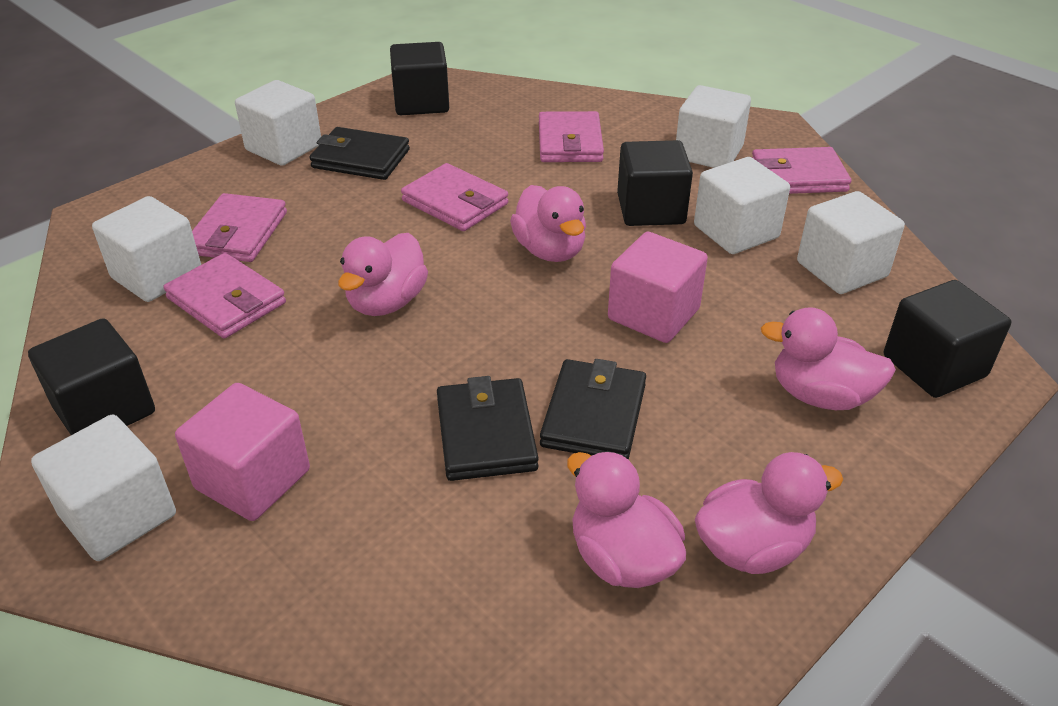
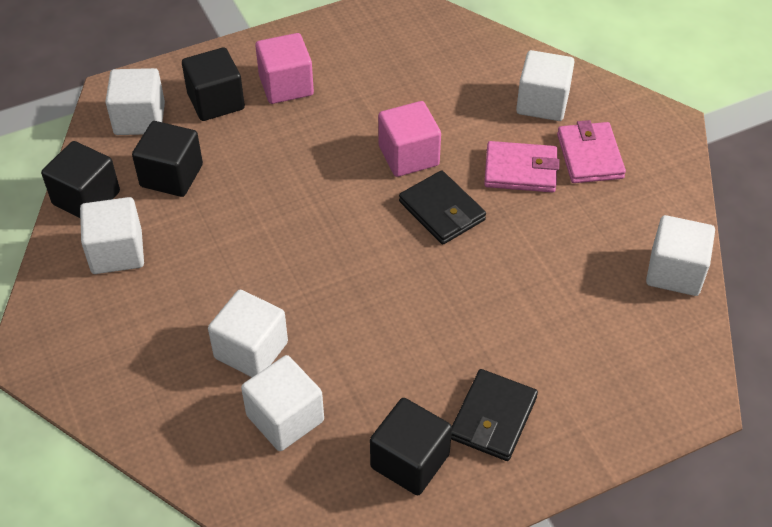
black wallet: 3 -> 2
pink duck: 5 -> 0
pink wallet: 5 -> 2

